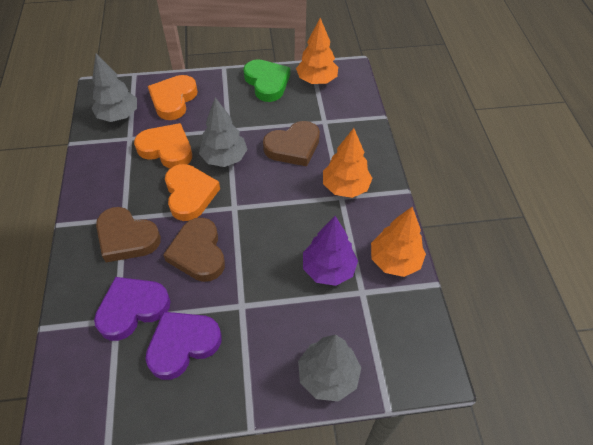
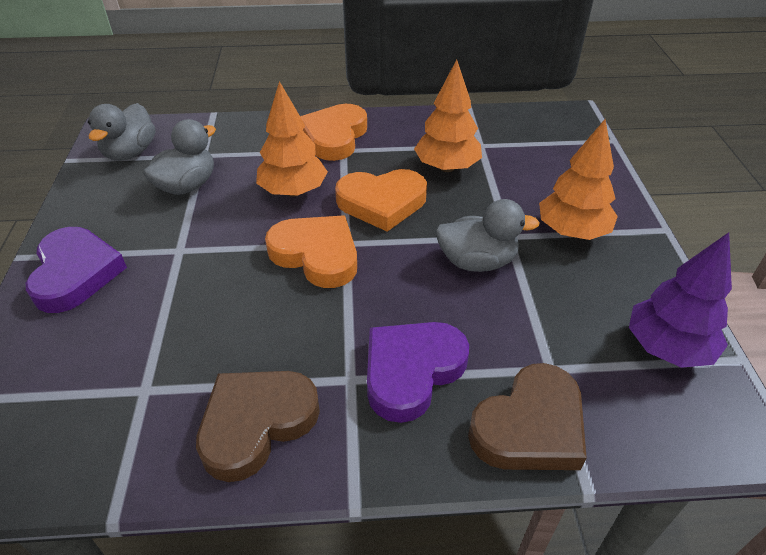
brown heart: 3 -> 2
green heart: 1 -> 0
grey duck: 0 -> 3
grey tree: 3 -> 0

